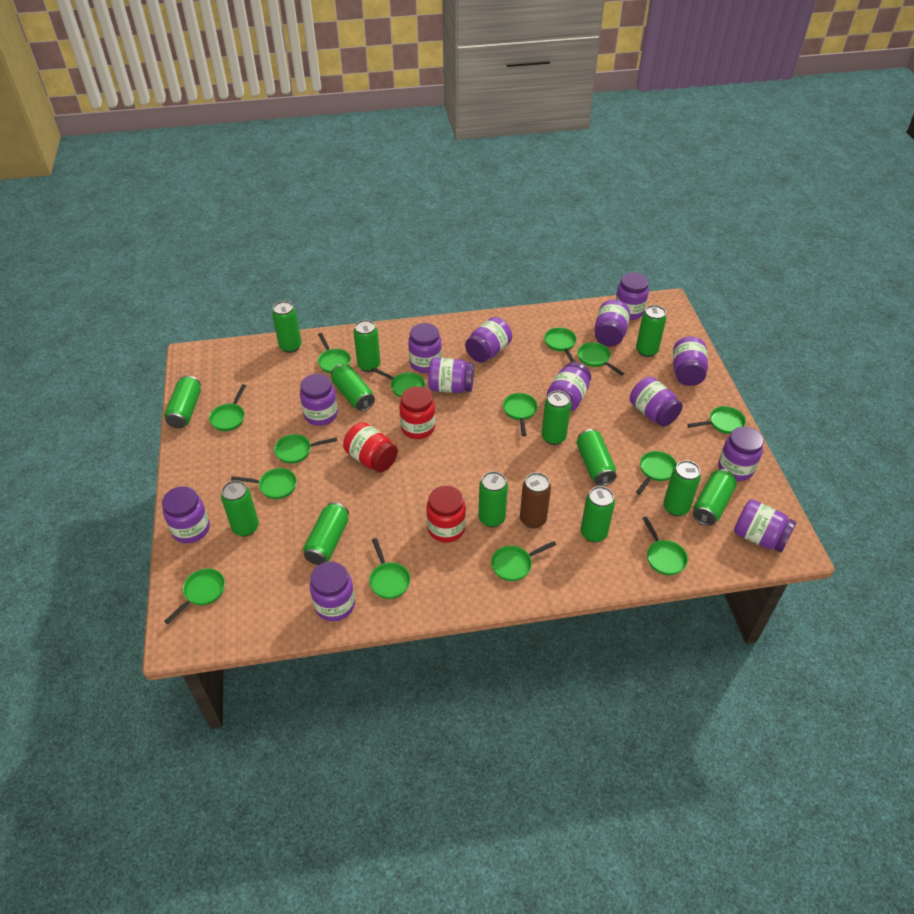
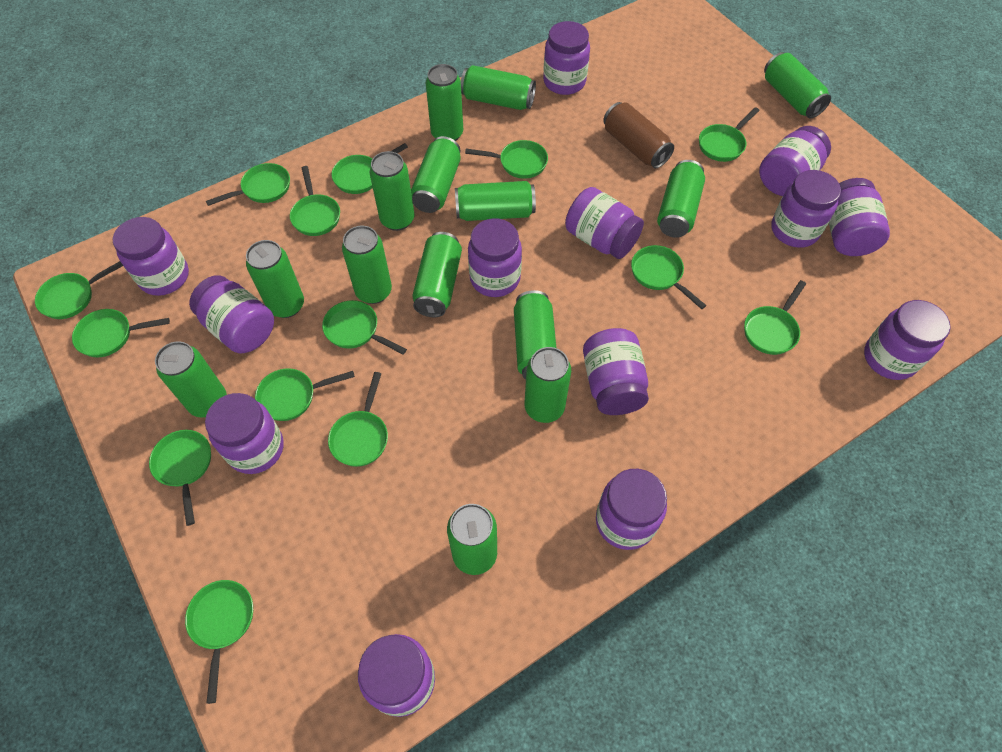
green can: 13 -> 14
red jar: 3 -> 0

